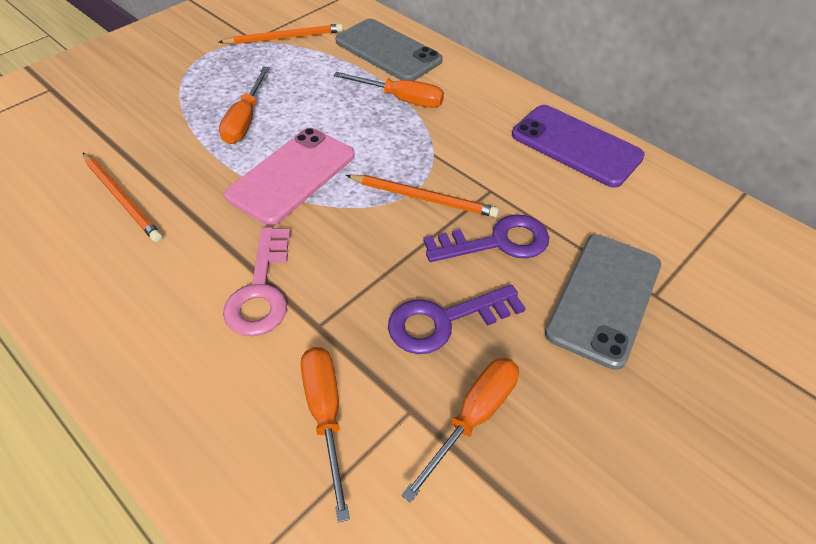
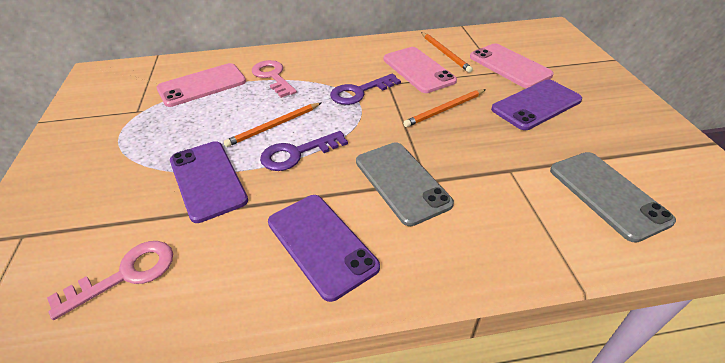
orange screwdriver: 4 -> 0
pink key: 1 -> 2
pink phone: 1 -> 3
purple phone: 1 -> 3

